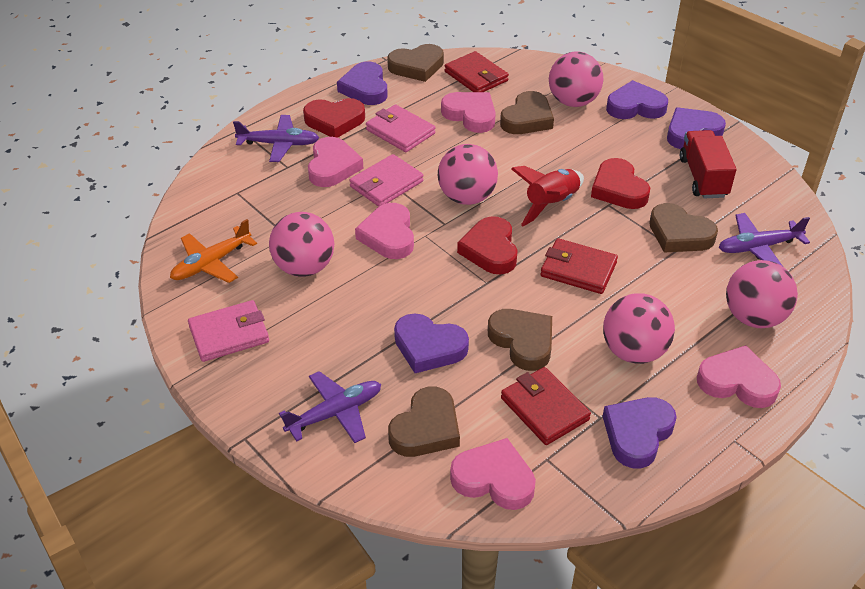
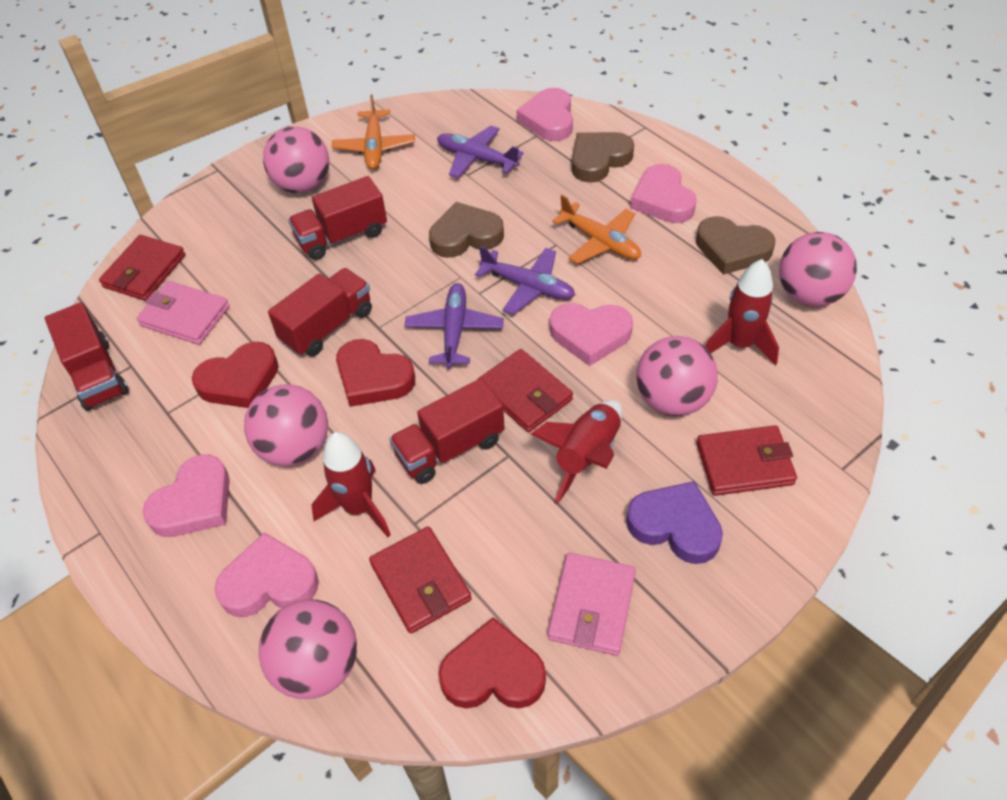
brown heart: 5 -> 3
orange plane: 1 -> 2
pink wallet: 3 -> 2
purple heart: 5 -> 1
red rocket: 1 -> 3
red truck: 1 -> 4
red wallet: 3 -> 4

